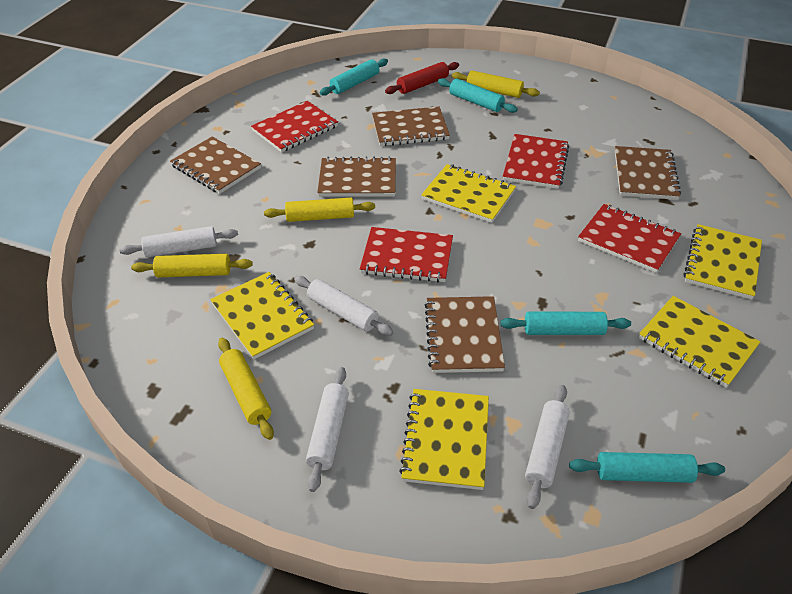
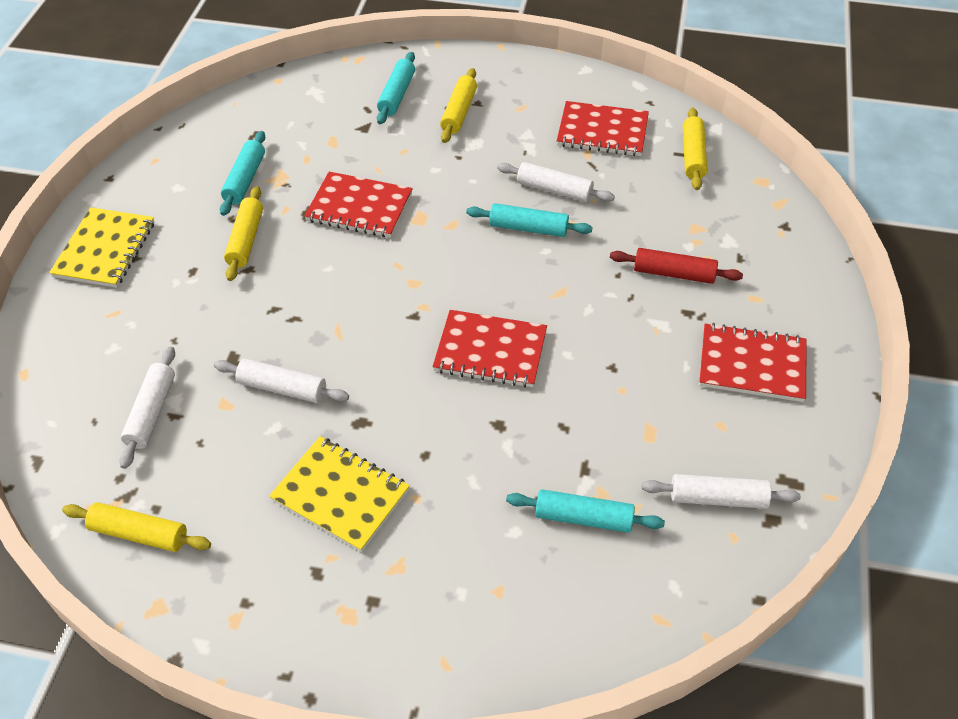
brown notebook: 5 -> 0
yellow notebook: 5 -> 2

